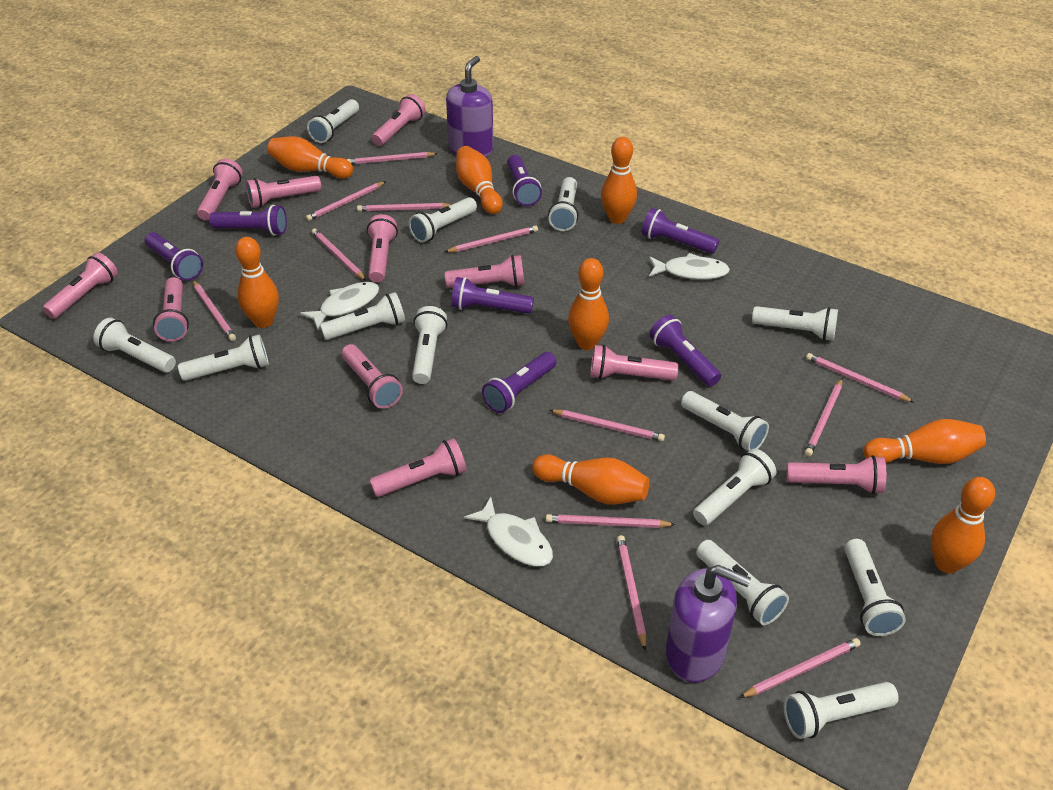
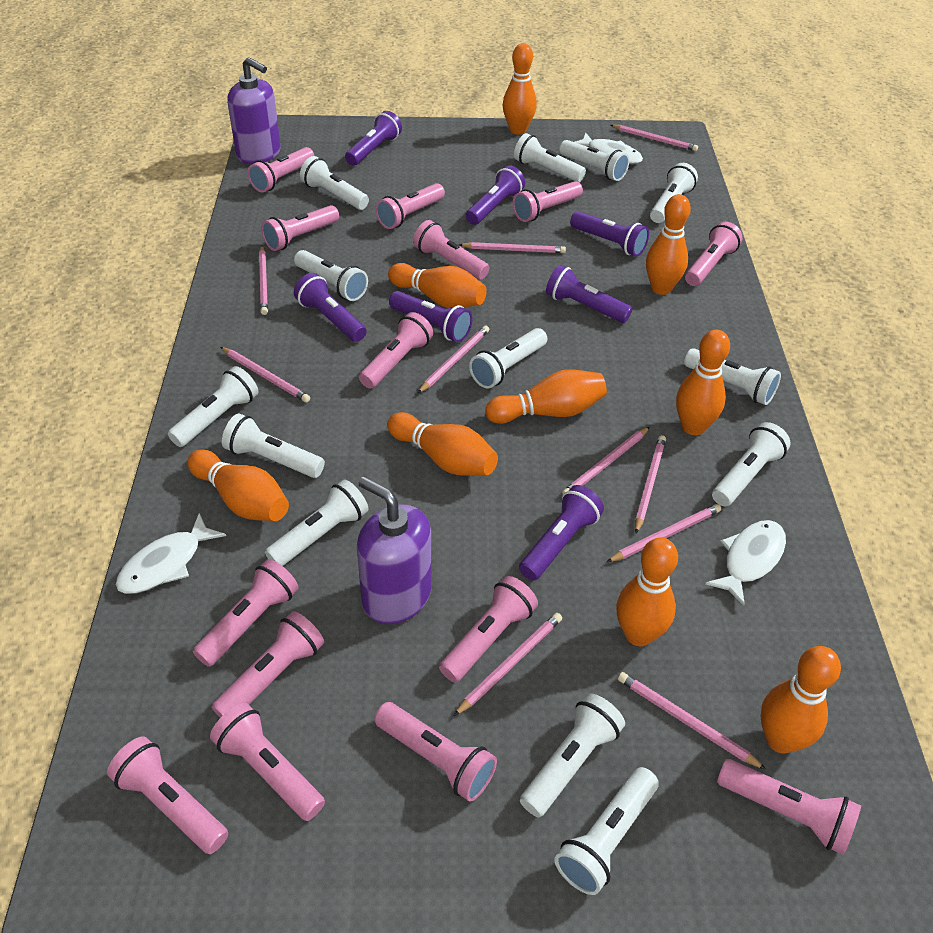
orange bowling pin: 8 -> 9
pink flashlight: 11 -> 14
pink pencil: 12 -> 10

